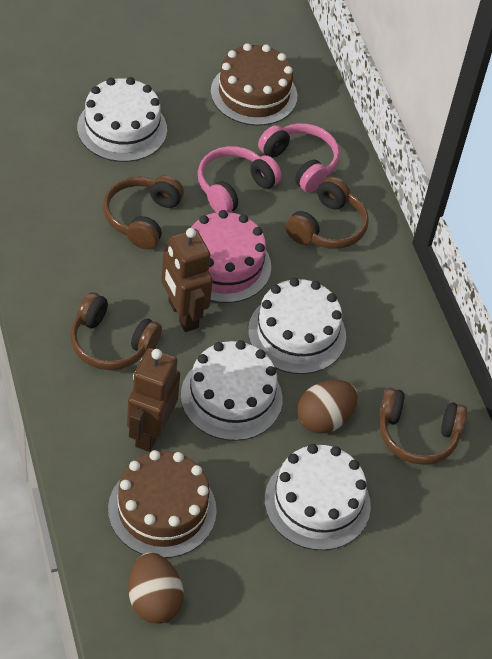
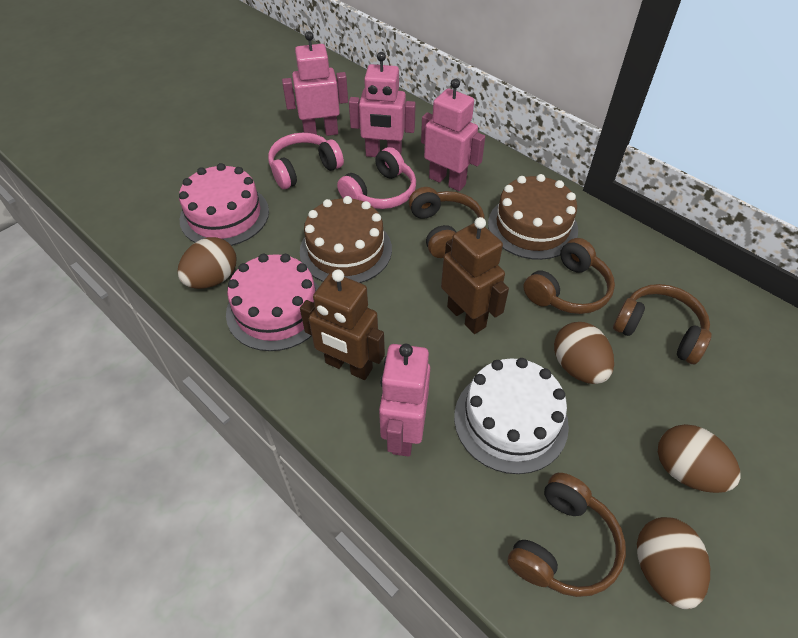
brown egg: 2 -> 4
pink cake: 1 -> 2
pink robot: 0 -> 4
white cake: 4 -> 1

